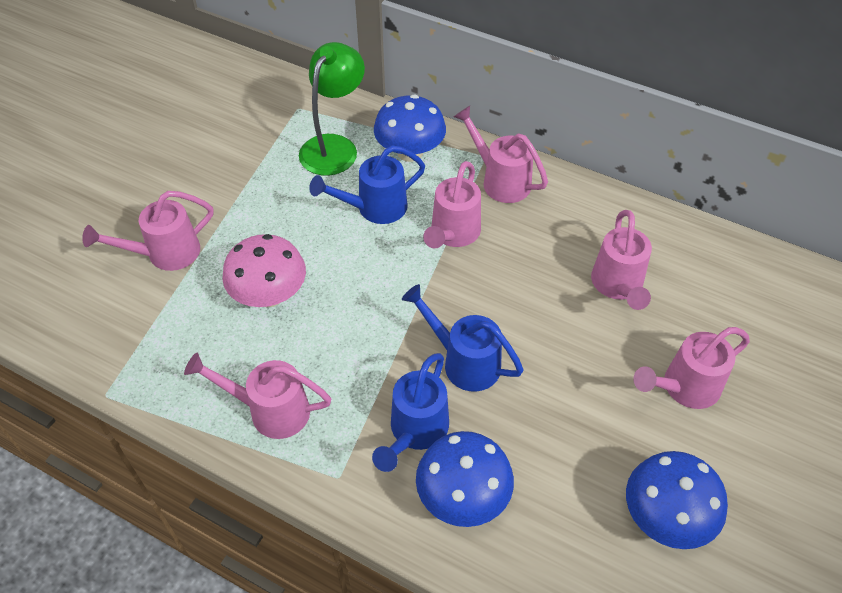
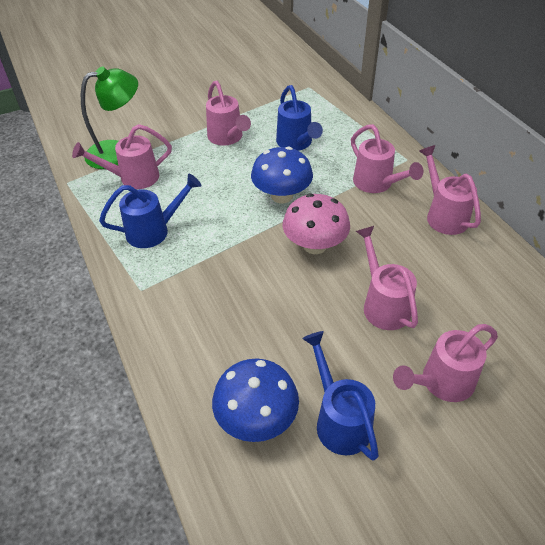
blue mushroom: 3 -> 2

